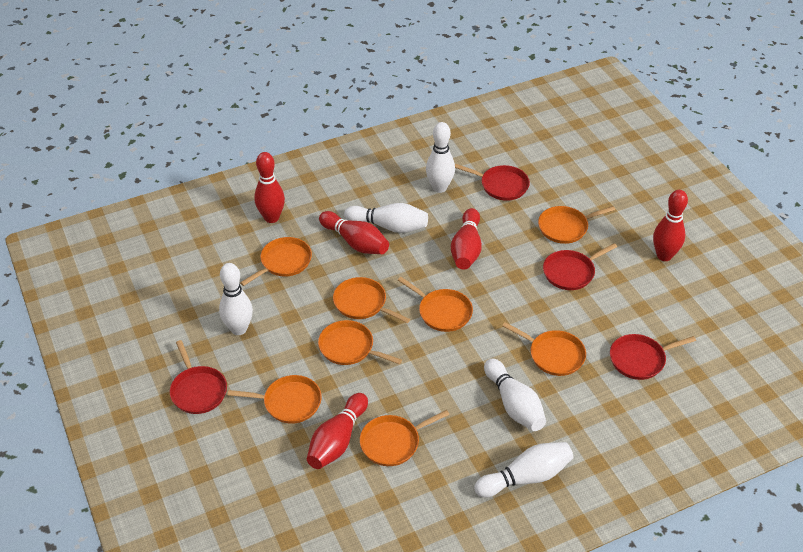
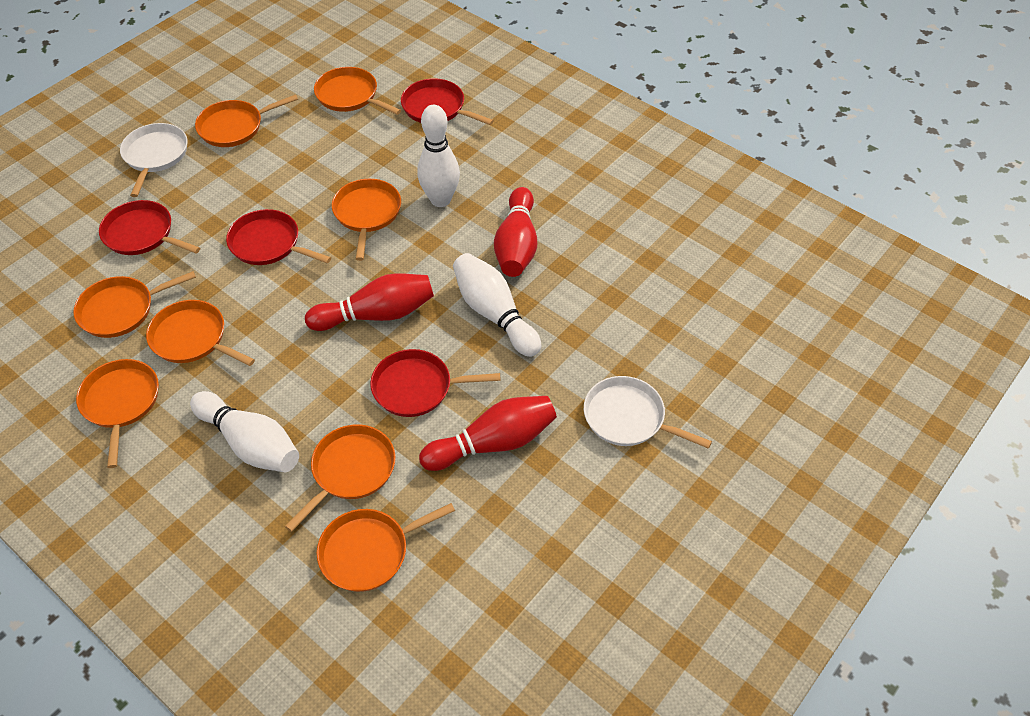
red bowling pin: 5 -> 3
white bowling pin: 5 -> 3
white pan: 0 -> 2

